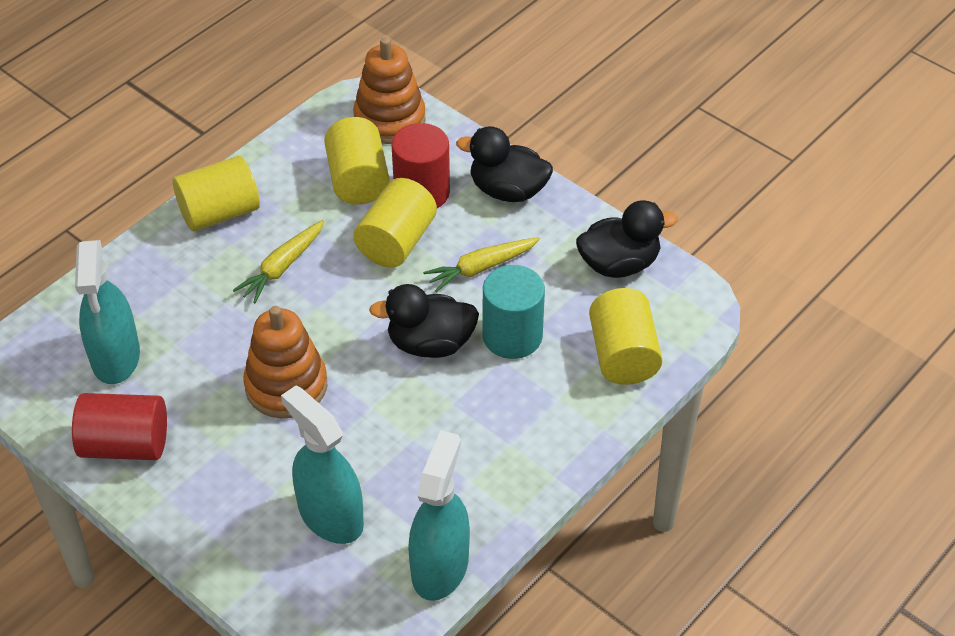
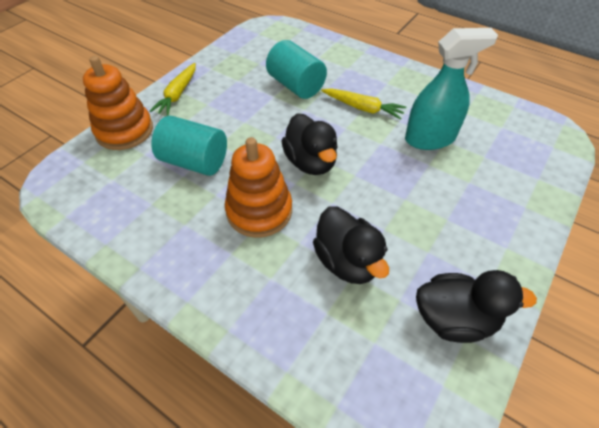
red cylinder: 2 -> 0
turquoise cylinder: 1 -> 2
turquoise spray bottle: 3 -> 1
yellow cylinder: 4 -> 0

